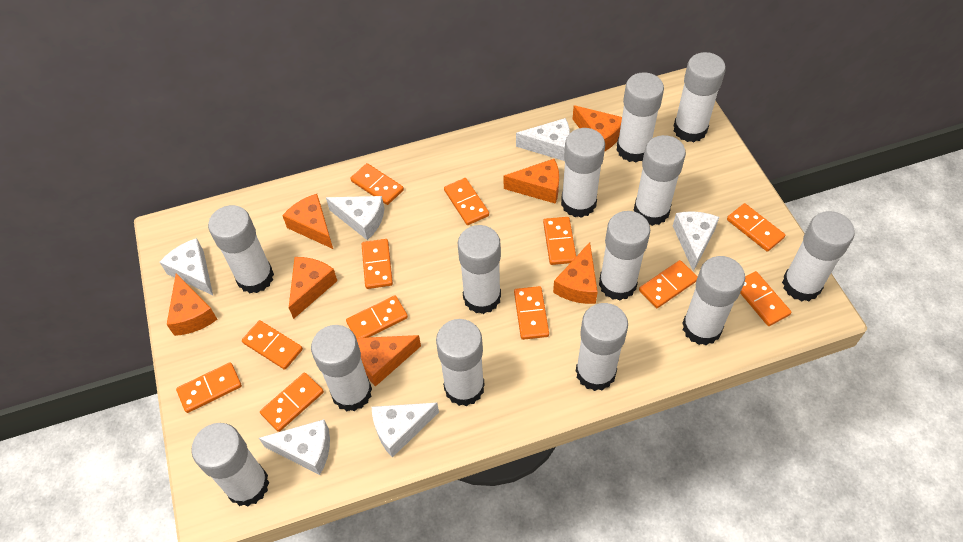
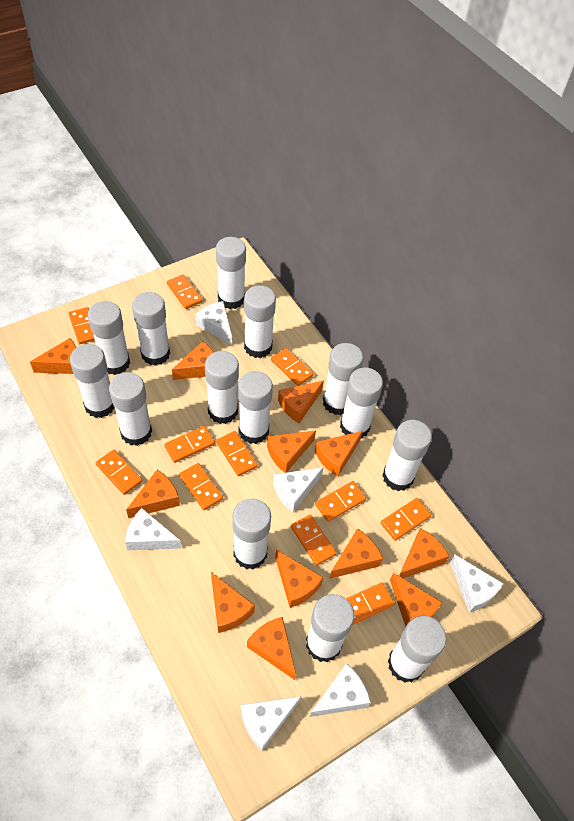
orange cheese: 7 -> 12
orange domino: 12 -> 11
white glue stick: 13 -> 14

